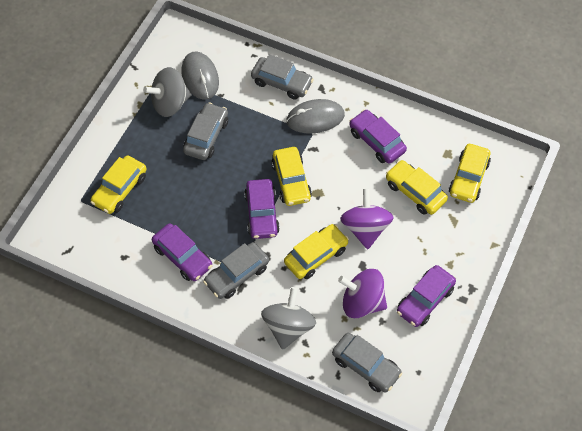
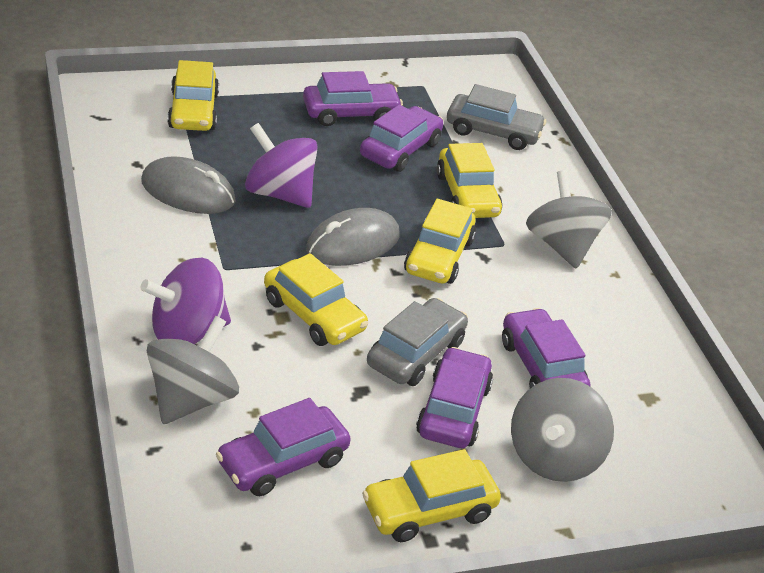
grey car: 4 -> 2
grey spinning top: 2 -> 3
purple car: 4 -> 5

